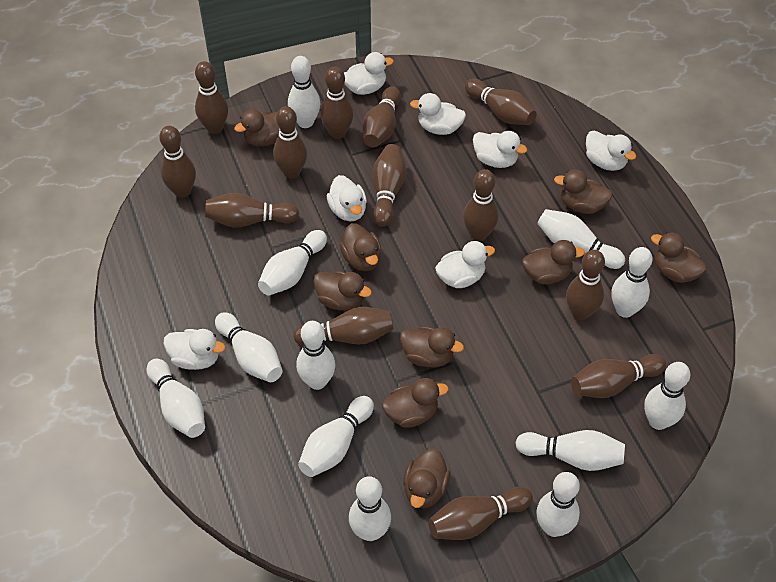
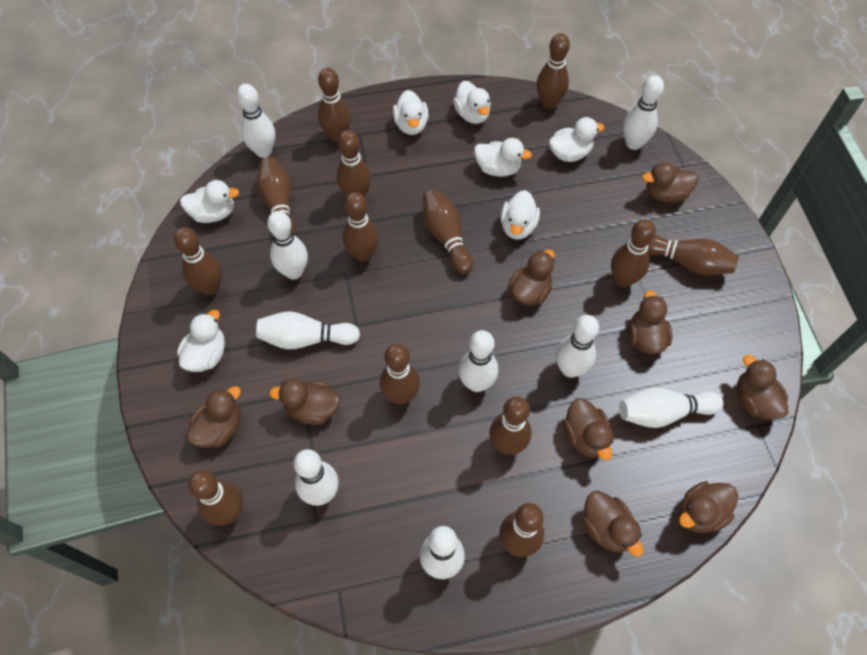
white bowling pin: 12 -> 9

